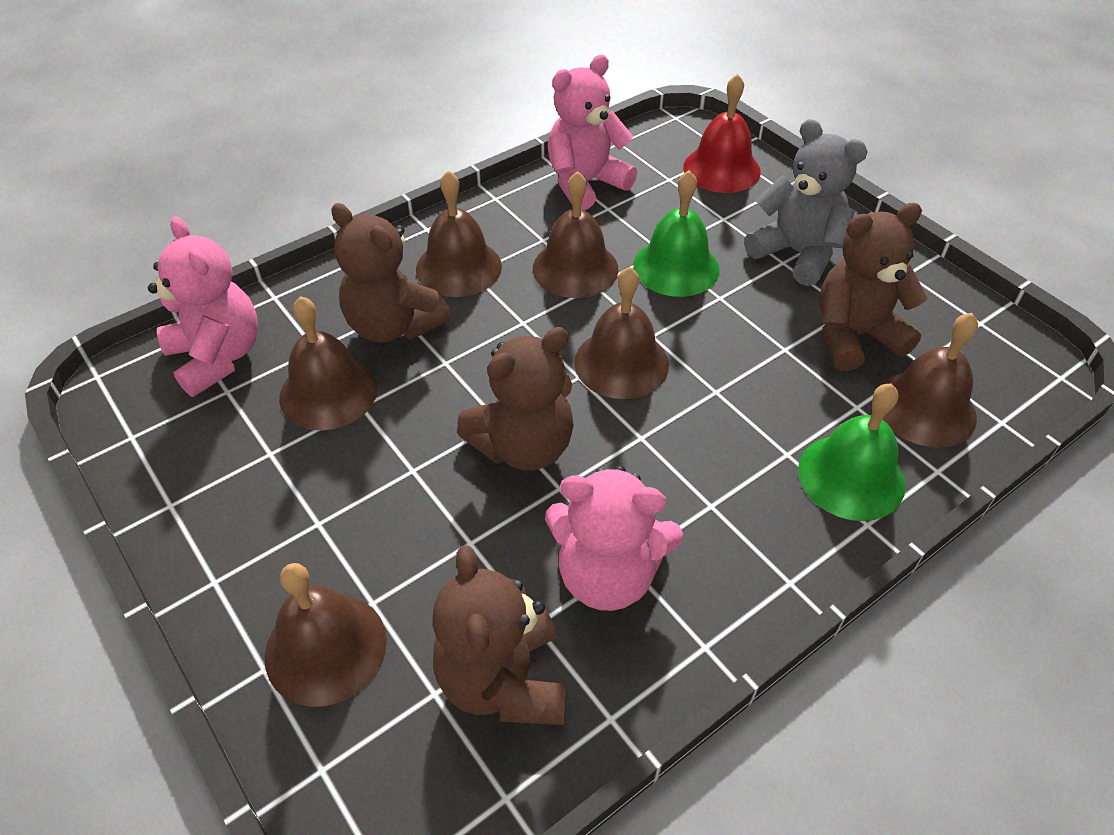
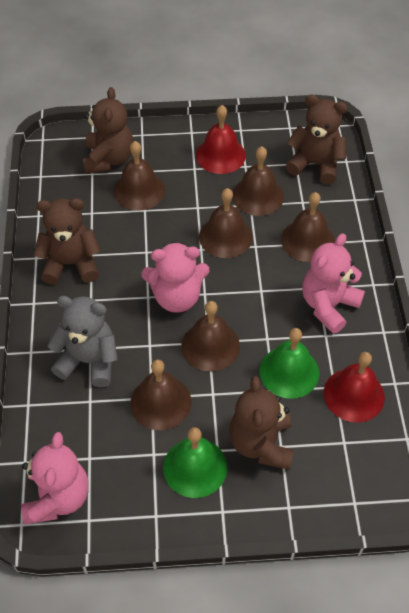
red bell: 1 -> 2

